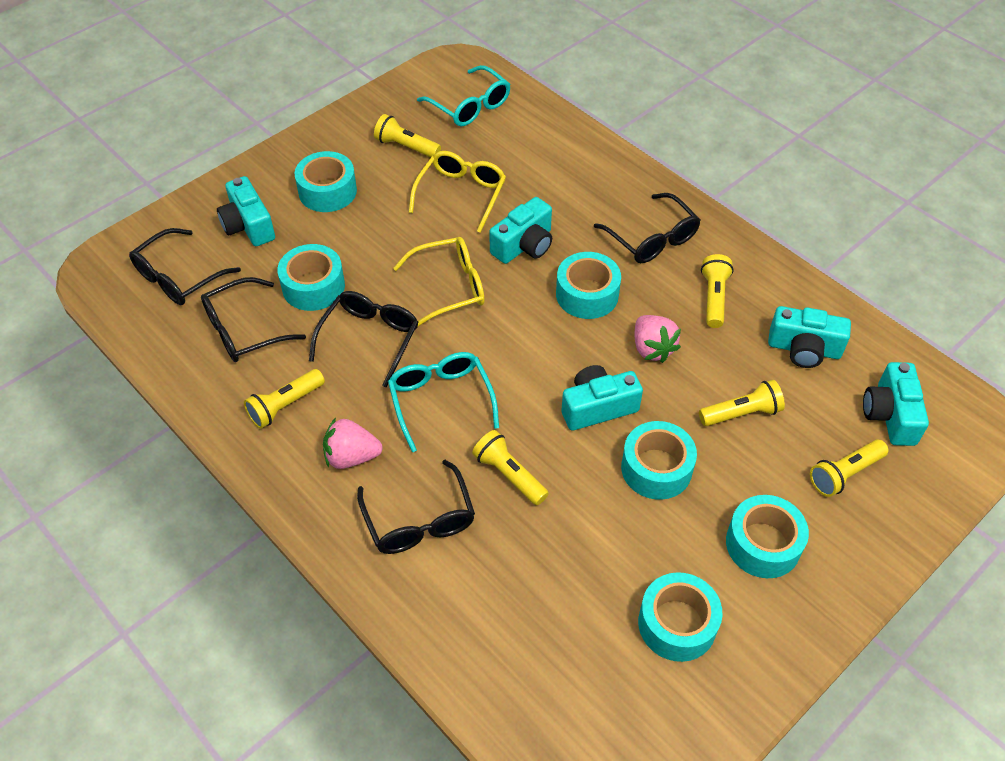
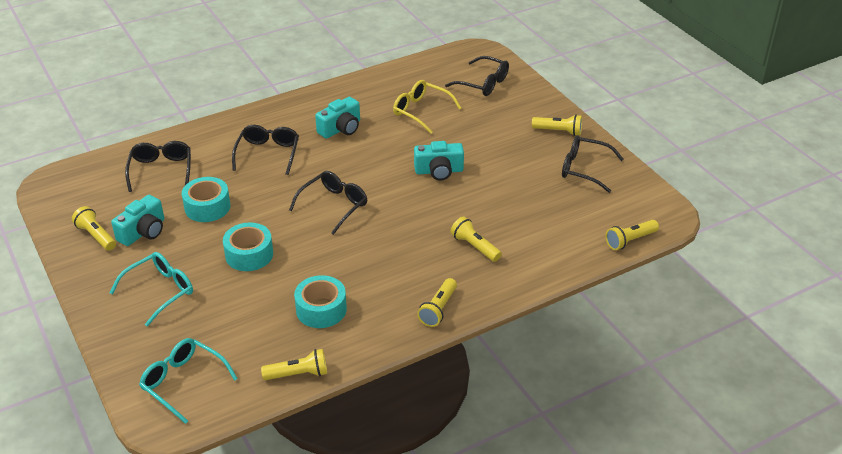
pink strawberry: 2 -> 0
turquoise camera: 5 -> 3
turquoise tape: 6 -> 3
yellow glasses: 2 -> 1

